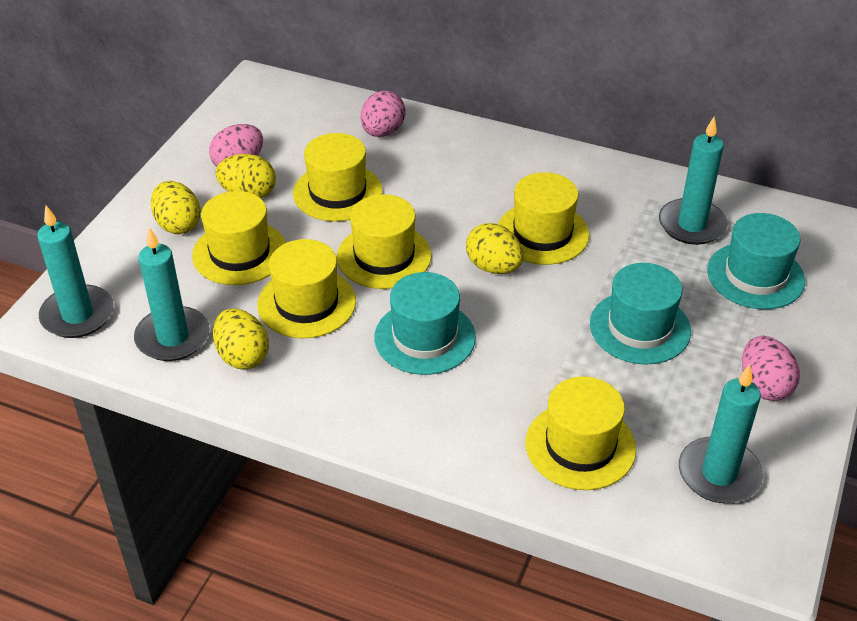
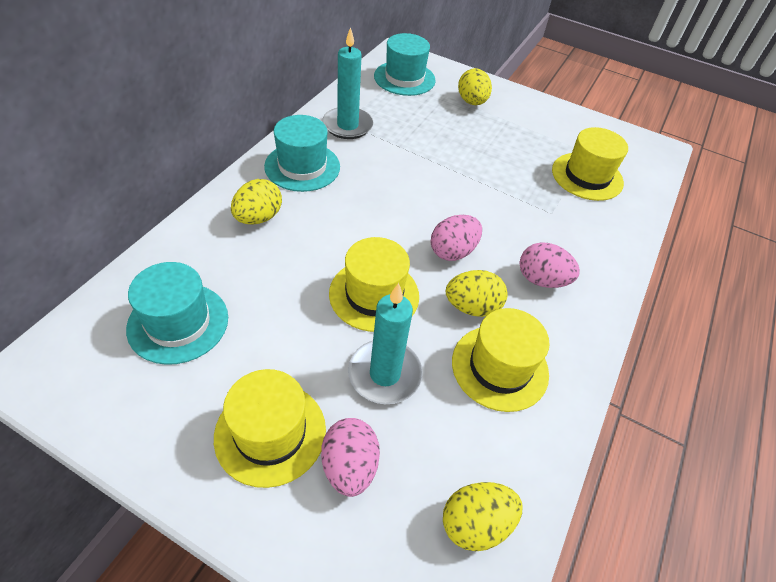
turquoise candle: 4 -> 2
yellow hat: 6 -> 4

